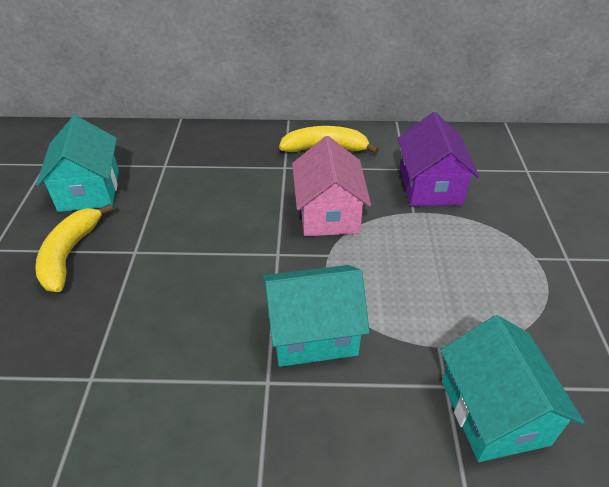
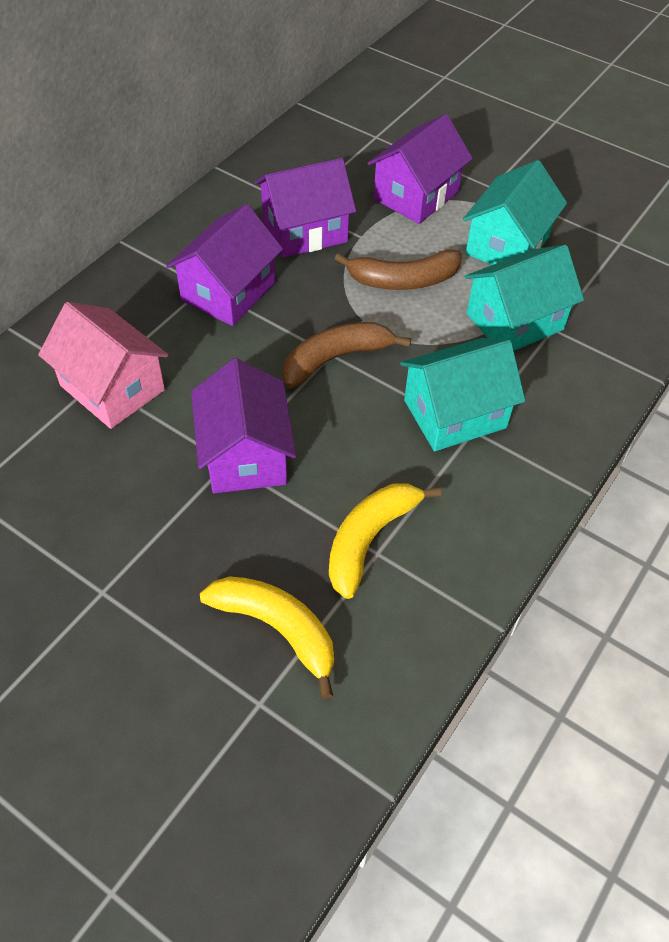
brown banana: 0 -> 2
purple house: 1 -> 4

